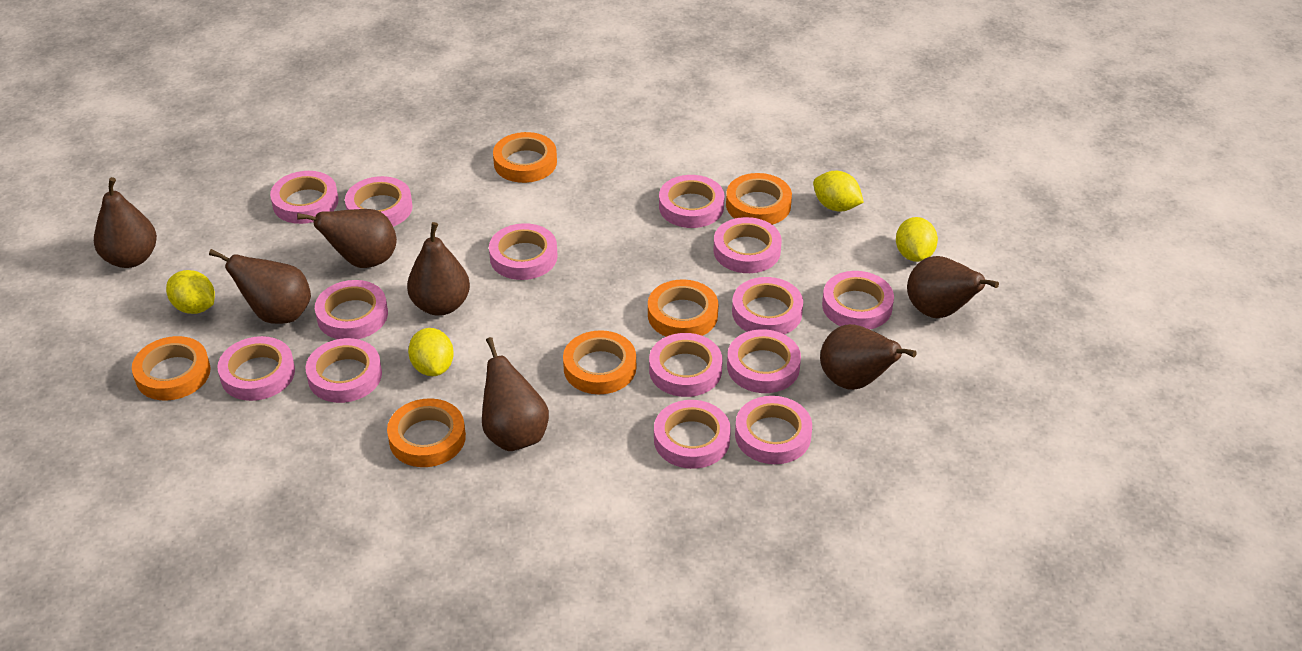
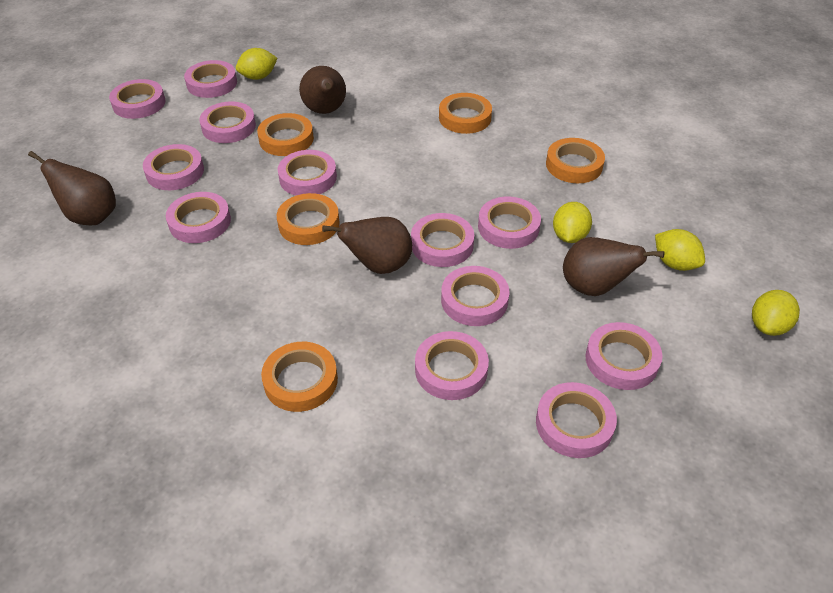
brown pear: 7 -> 4
orange tape: 6 -> 5
pink tape: 14 -> 12

